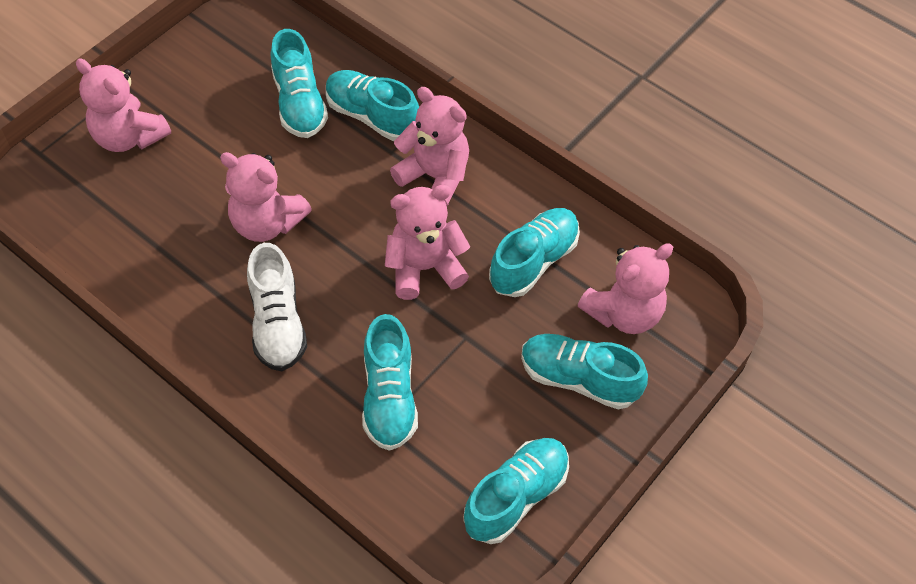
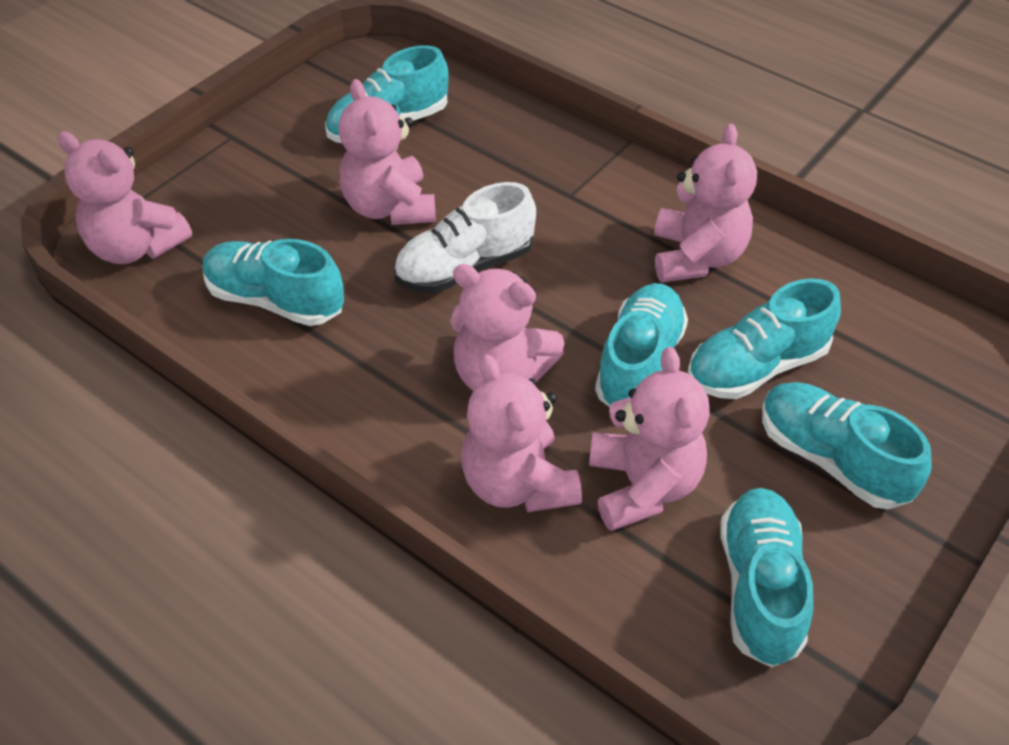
pink teddy bear: 5 -> 6

